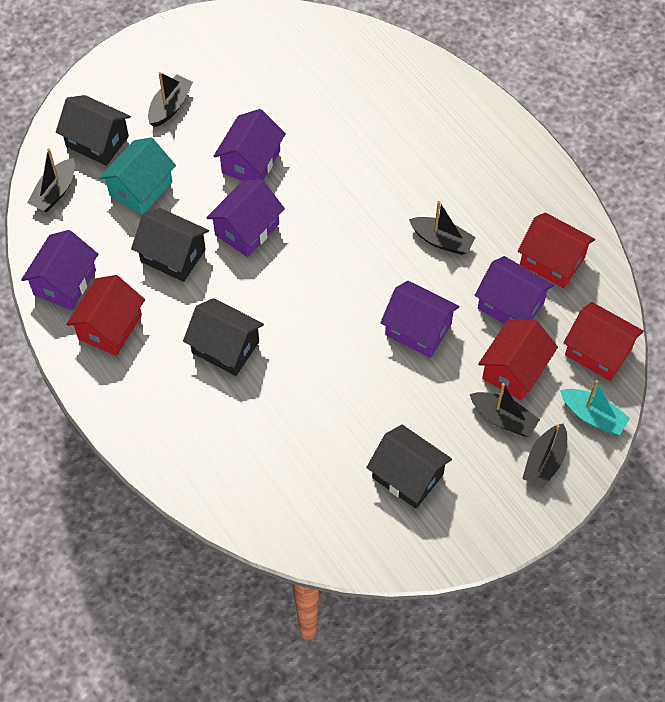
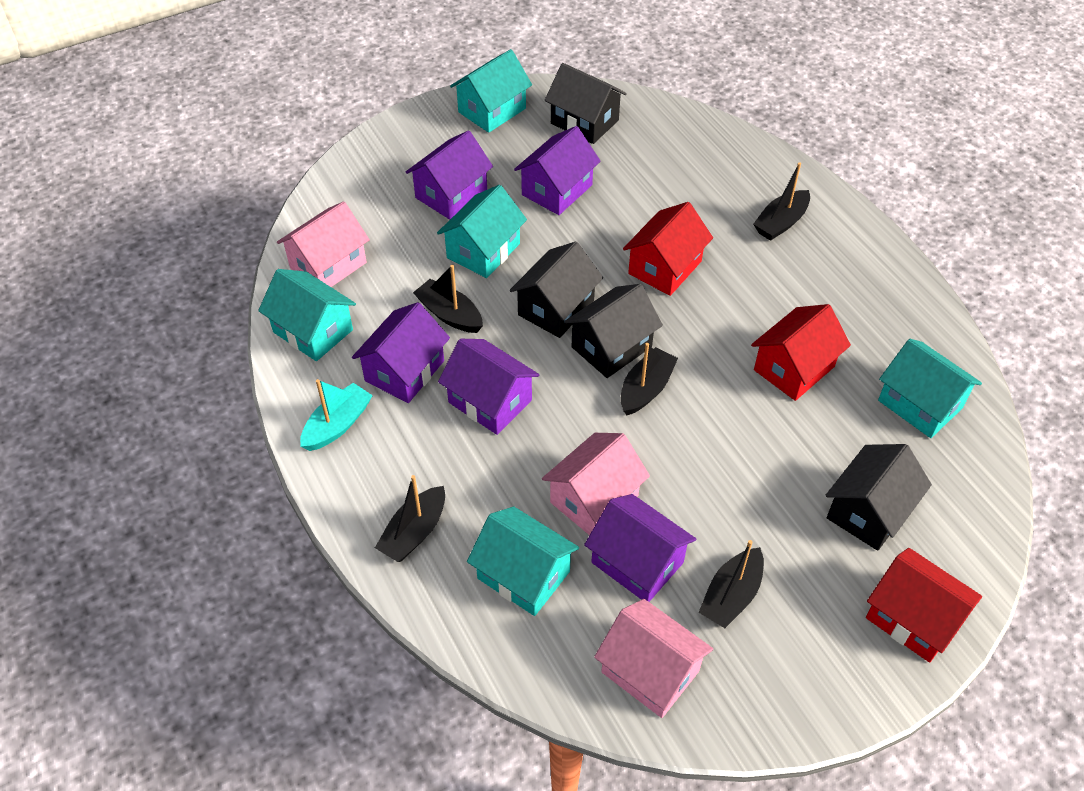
pink house: 0 -> 3
red house: 4 -> 3
turquoise house: 1 -> 5

